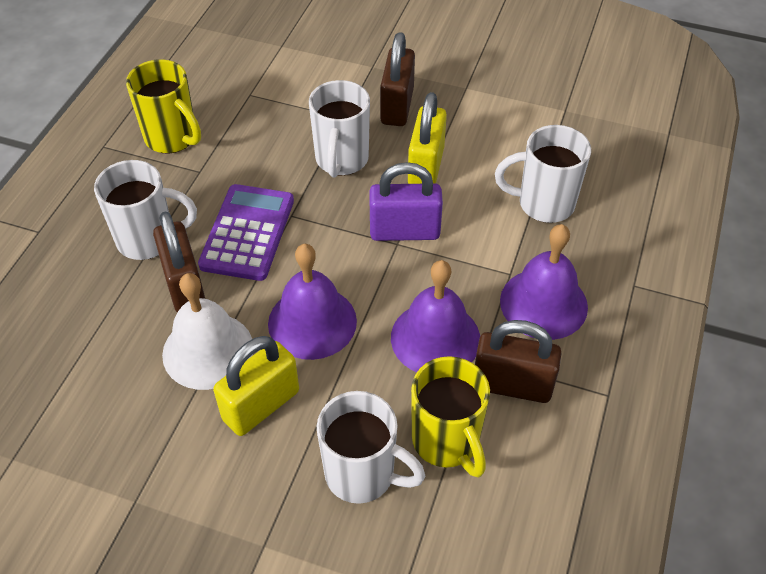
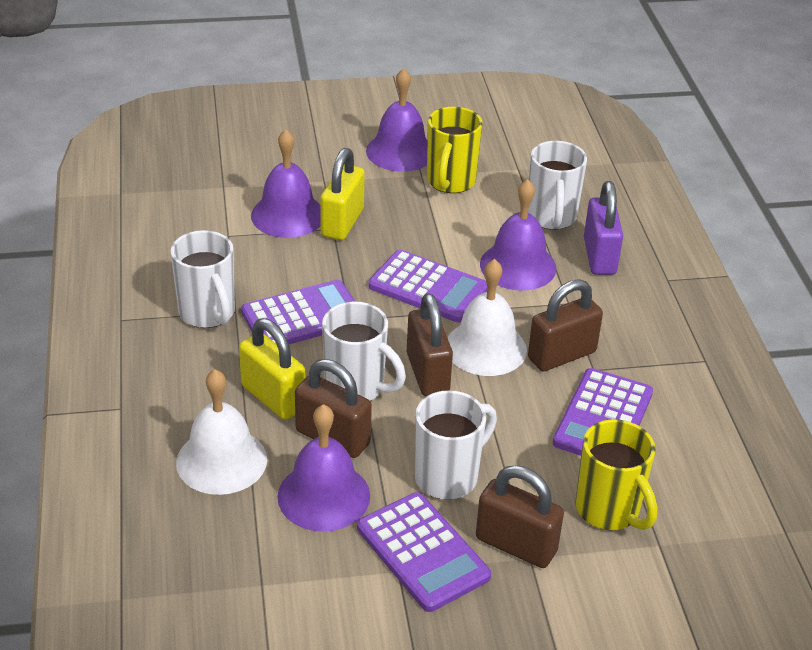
brown padlock: 3 -> 4
purple bell: 3 -> 4
purple calculator: 1 -> 4
white bell: 1 -> 2

